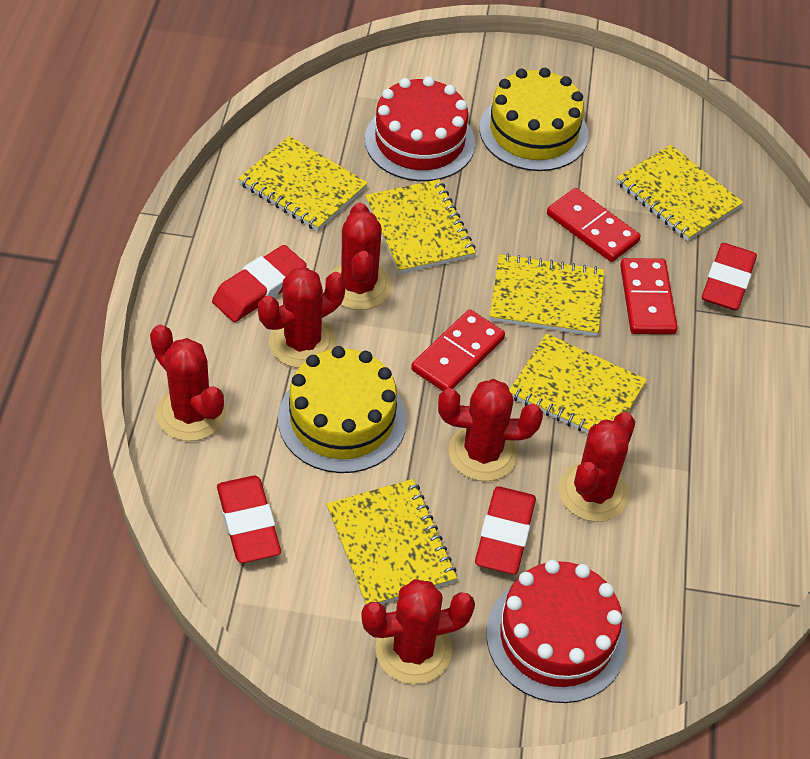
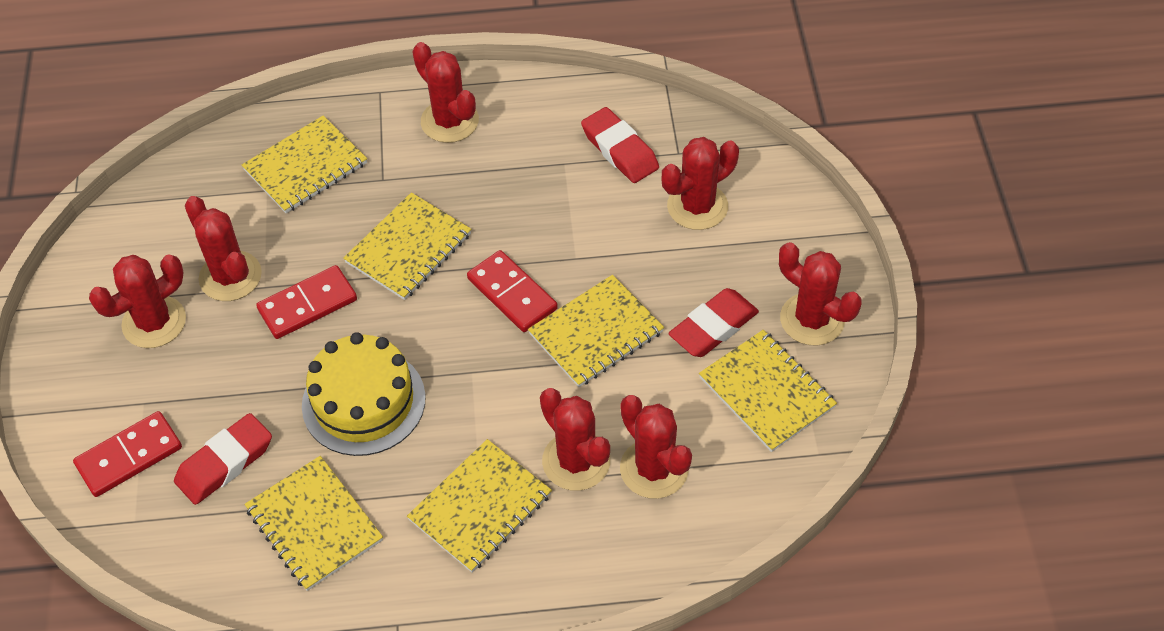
red cactus: 6 -> 7
red cake: 2 -> 0
red eraser: 4 -> 3
yellow cake: 2 -> 1

